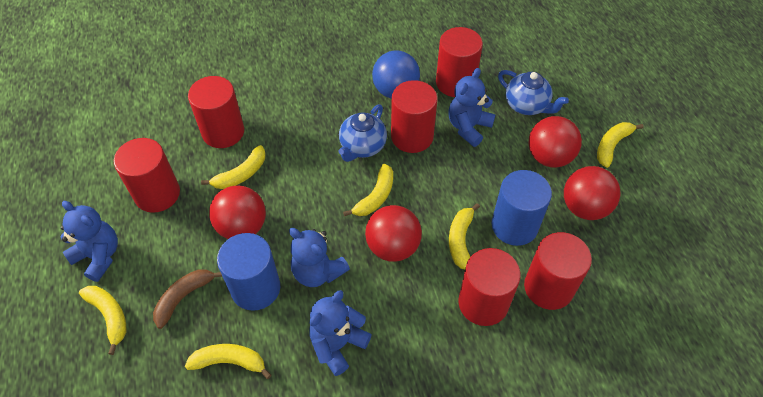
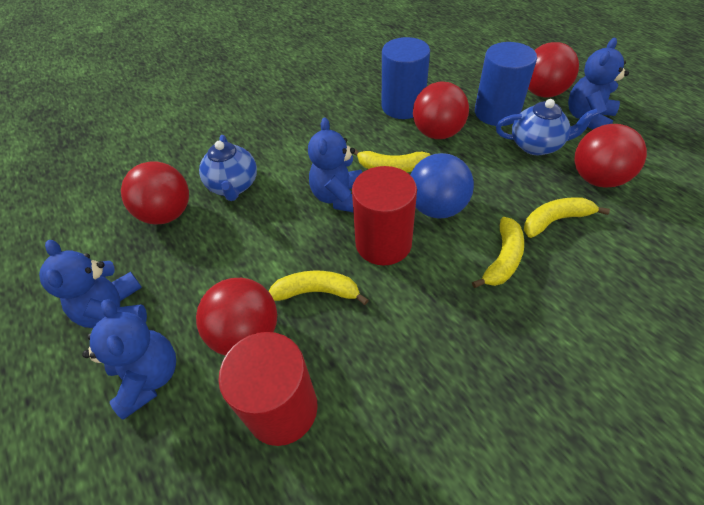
brown banana: 1 -> 0
red ball: 4 -> 5
red cylinder: 6 -> 2
yellow banana: 6 -> 4

